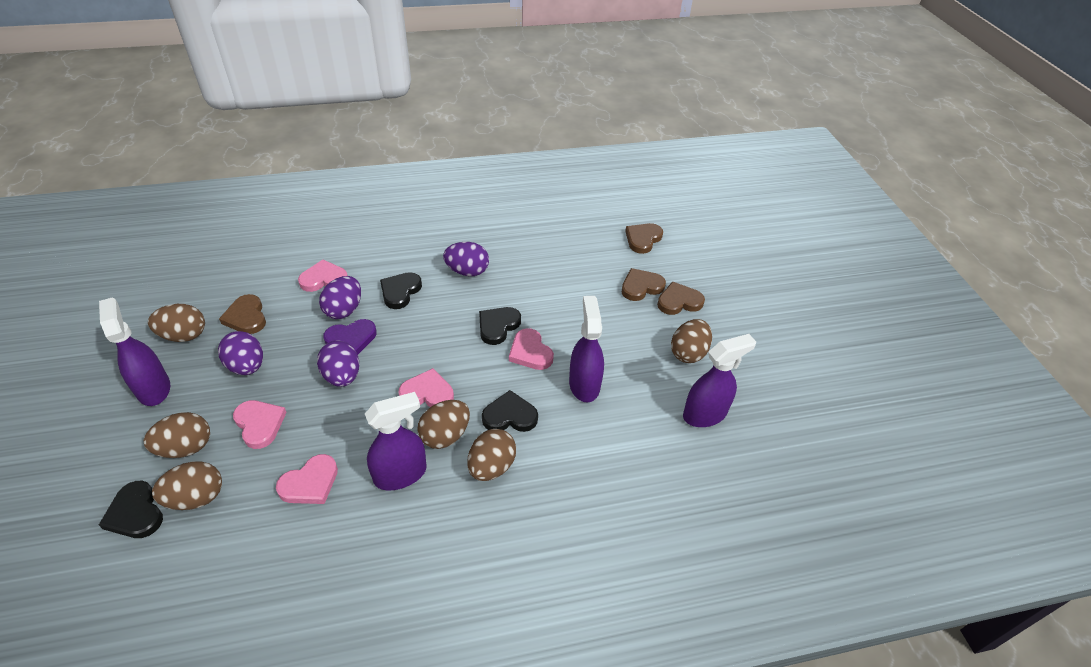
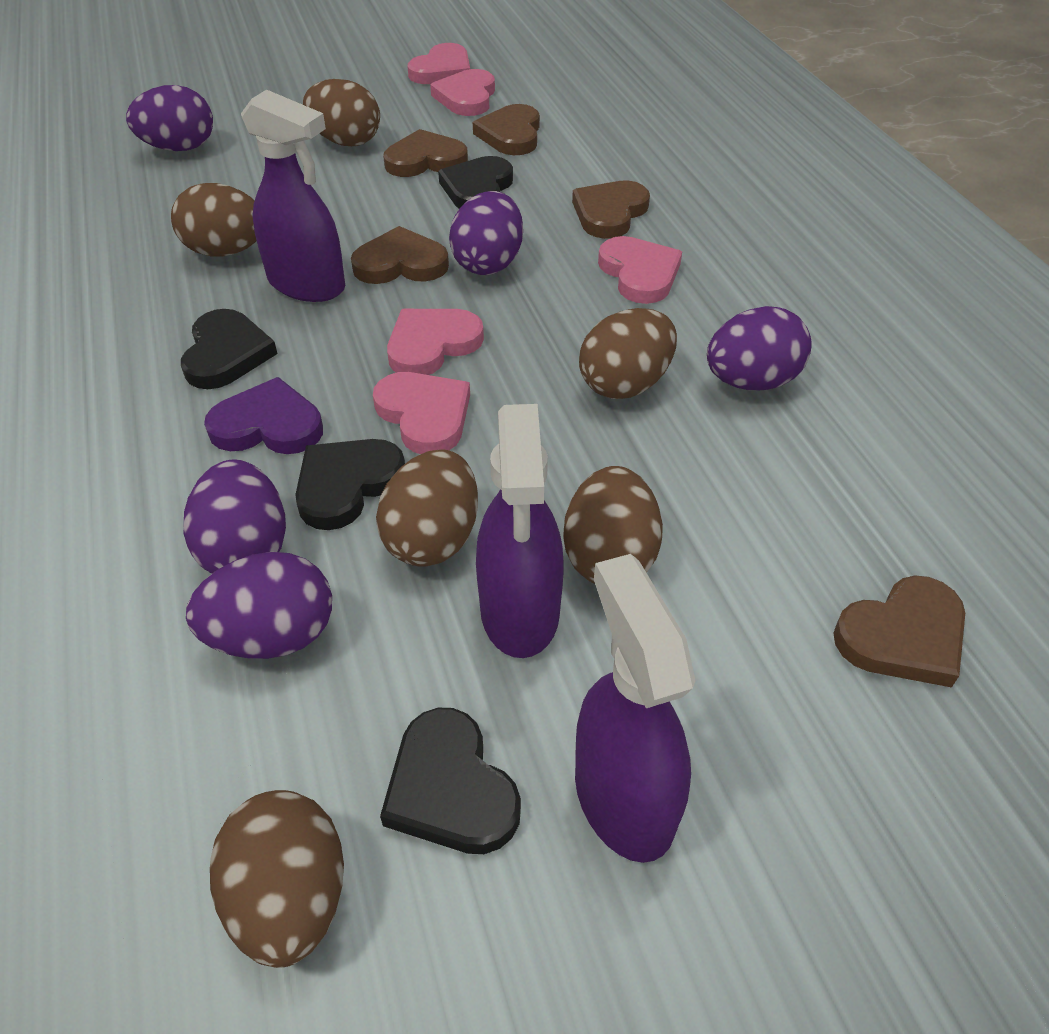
brown heart: 4 -> 5
purple egg: 4 -> 5
purple spray bottle: 4 -> 3

